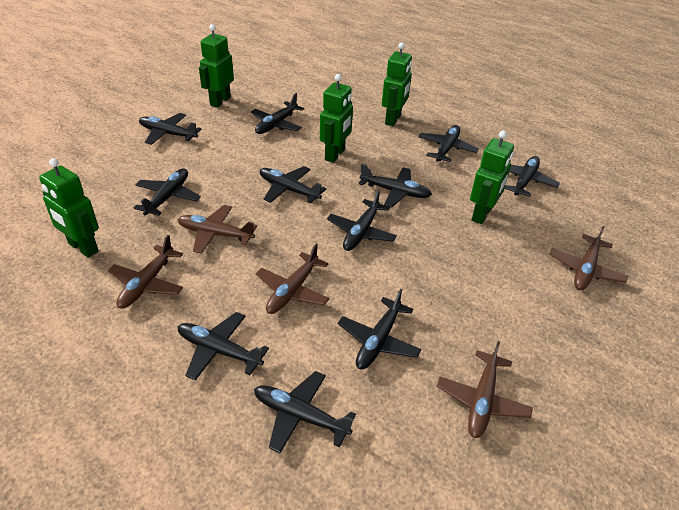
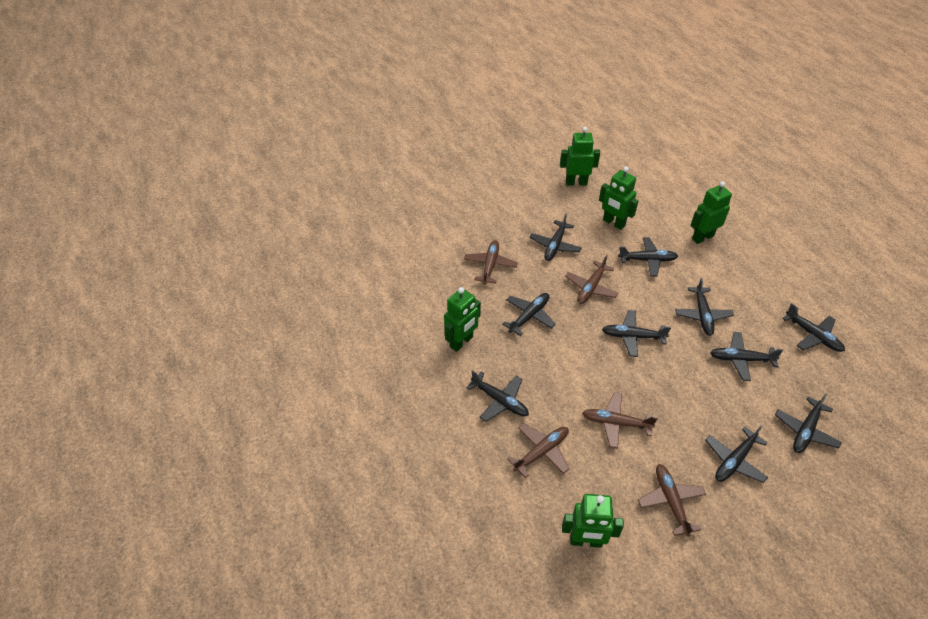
black plane: 11 -> 10

